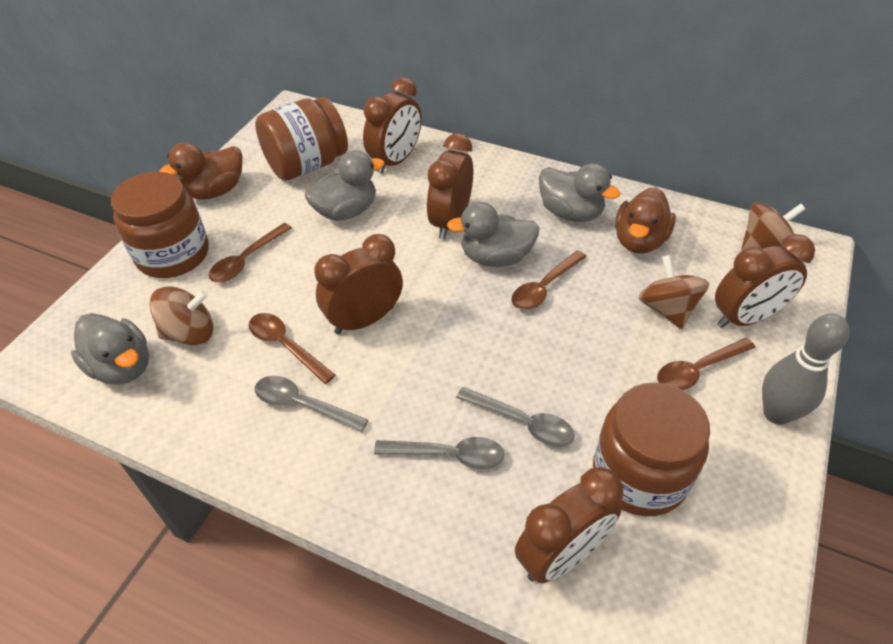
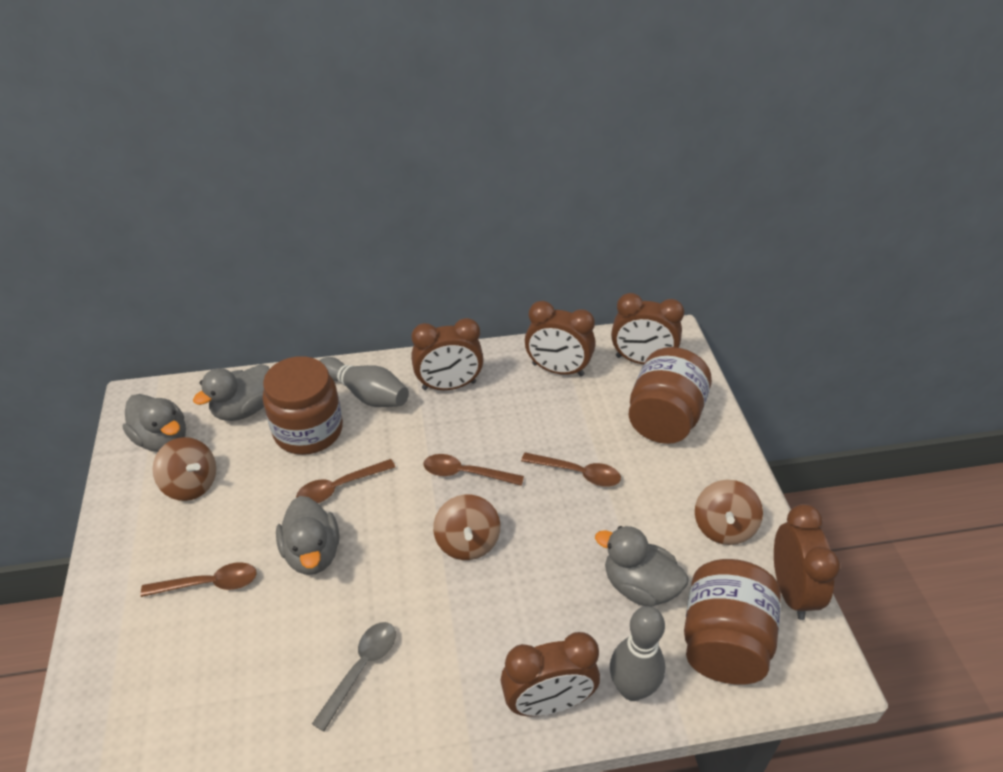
brown duck: 2 -> 0
grey bowling pin: 1 -> 2
grey spoon: 3 -> 1

